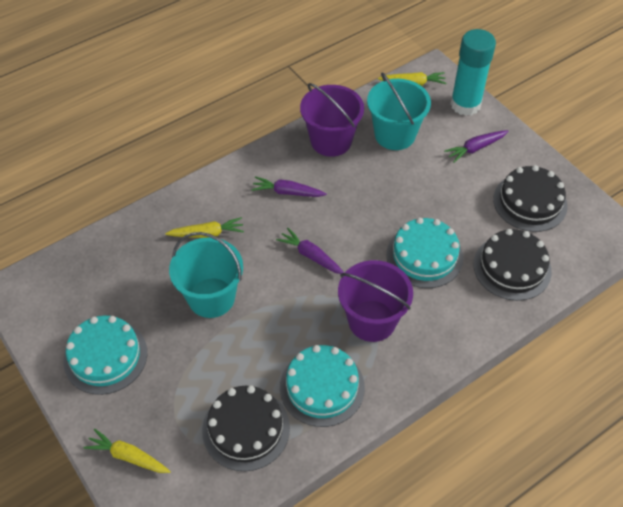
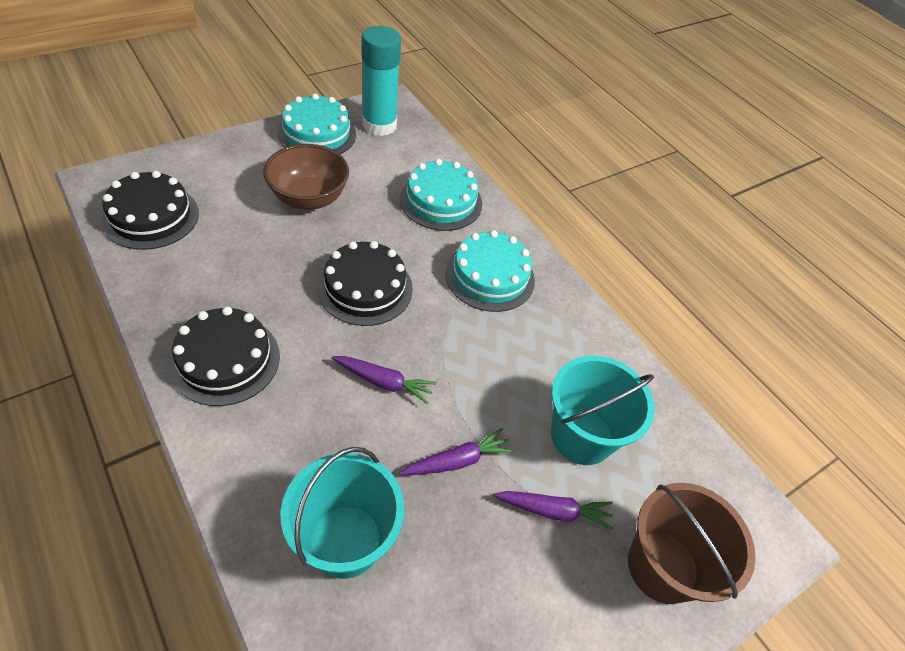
brown bowl: 0 -> 1
brown bucket: 0 -> 1
purple bucket: 2 -> 0
yellow carrot: 3 -> 0

